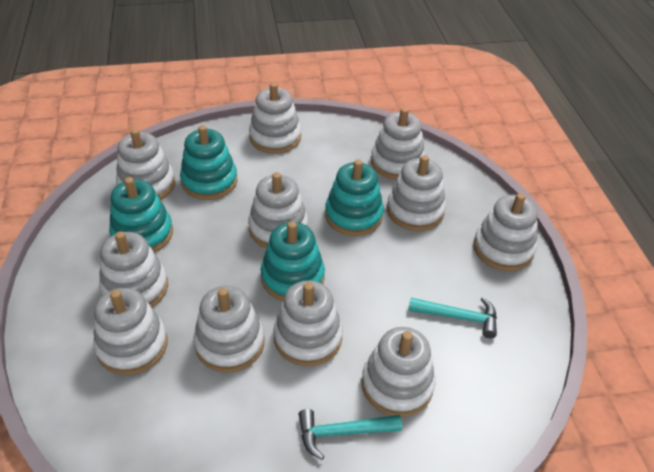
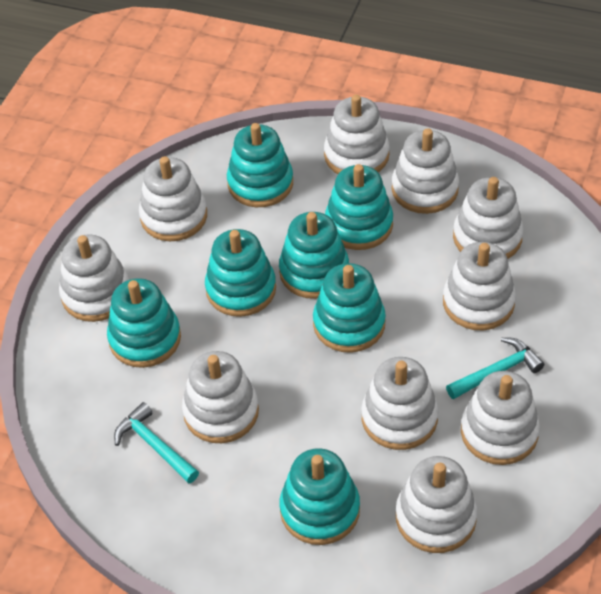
turquoise stacking toy: 4 -> 7
white stacking toy: 11 -> 10

